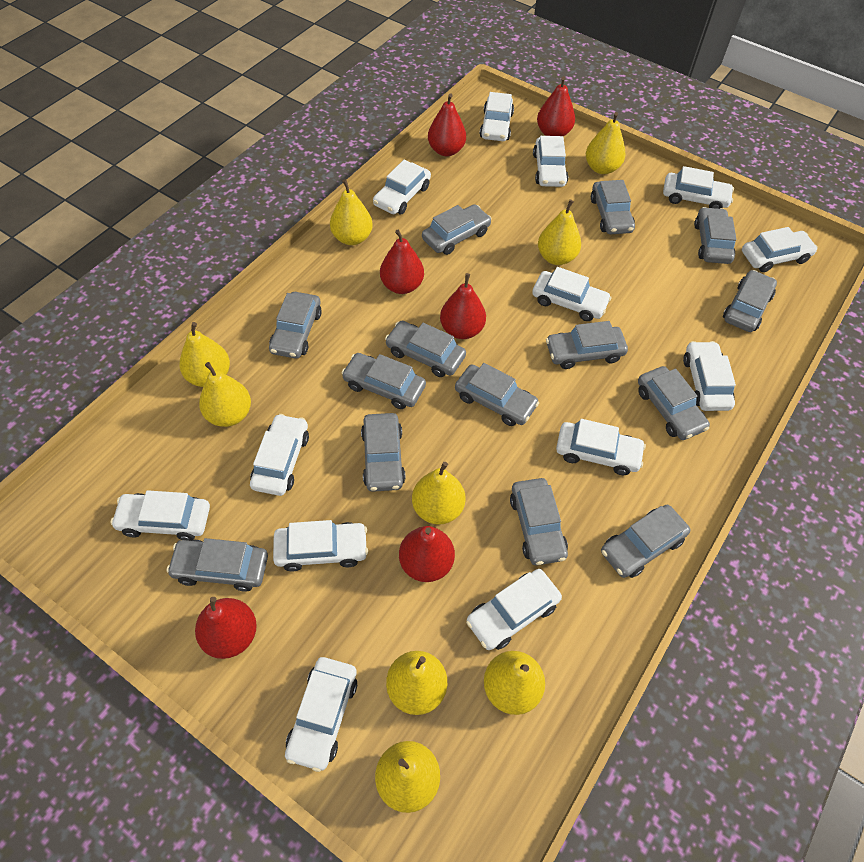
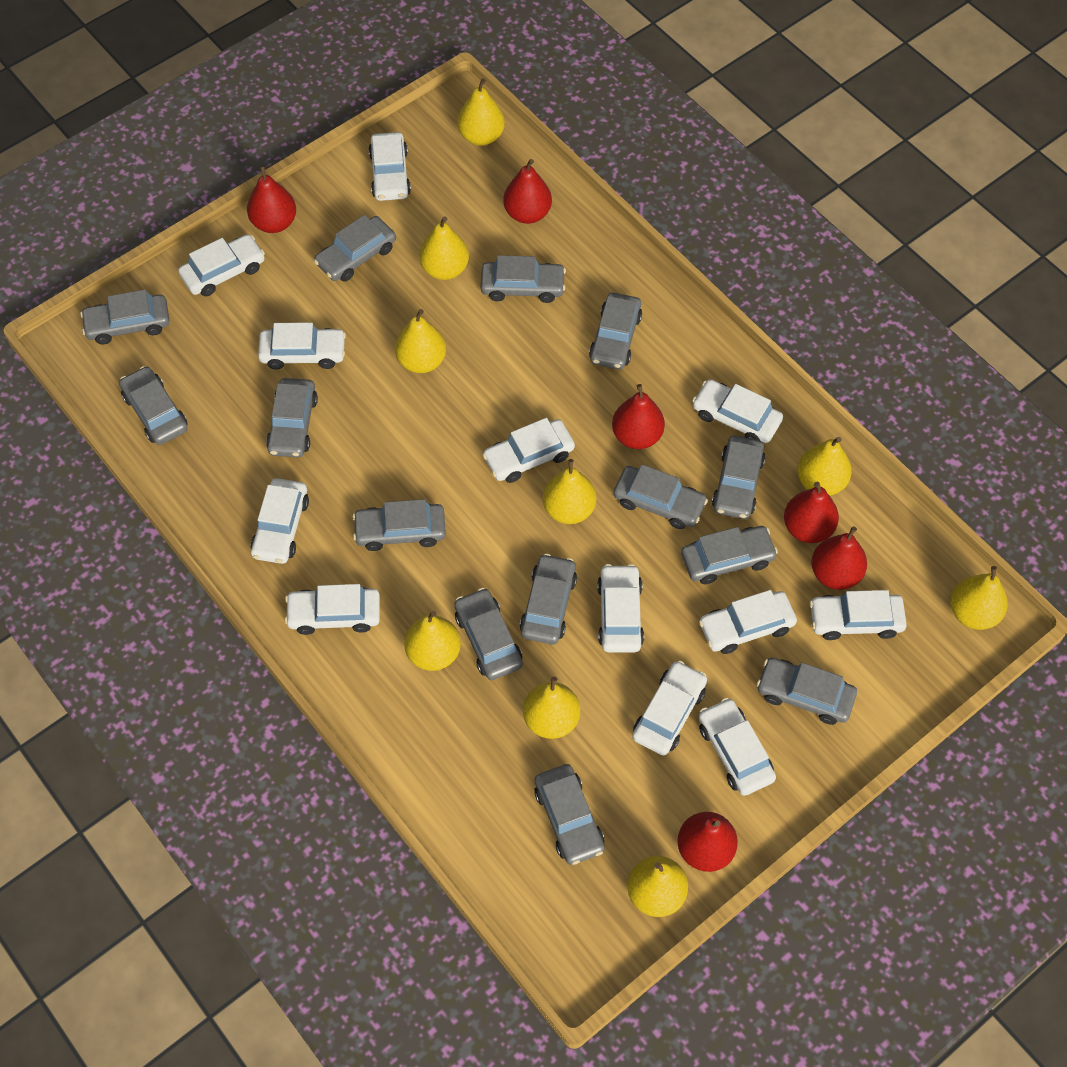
white car: 13 -> 12

